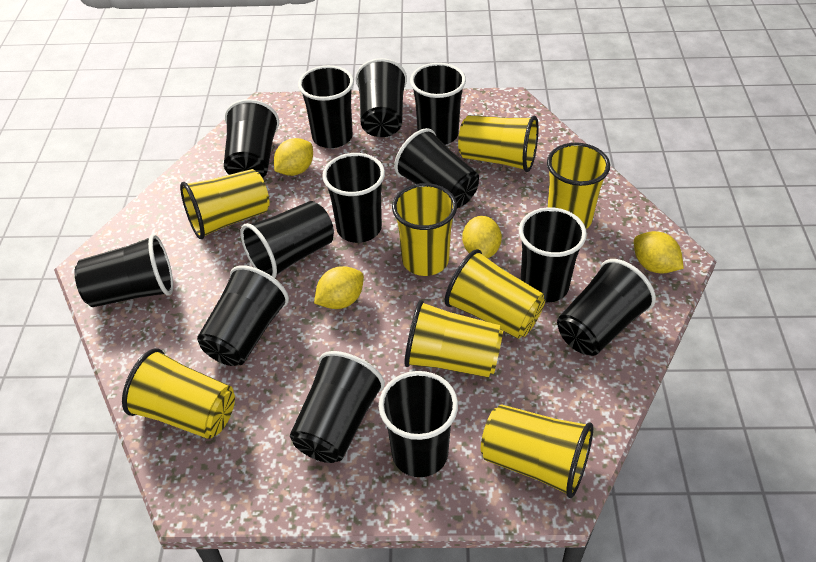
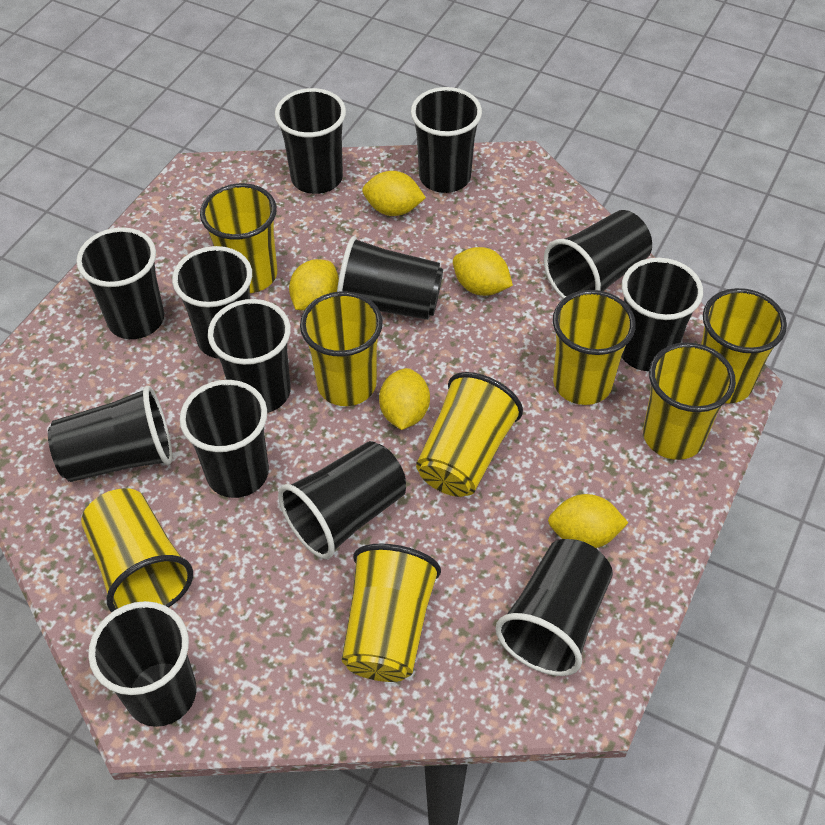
yellow lemon: 4 -> 5

